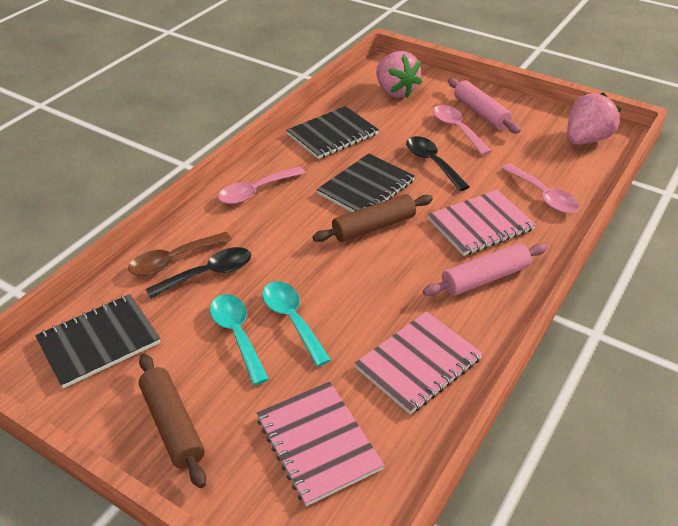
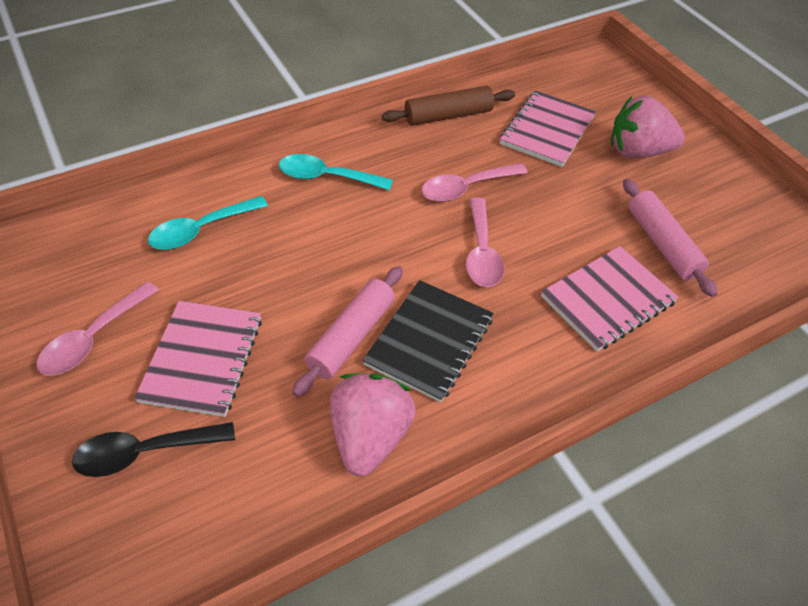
black notebook: 3 -> 1
black spoon: 2 -> 1
brown rolling pin: 2 -> 1
brown spoon: 1 -> 0

